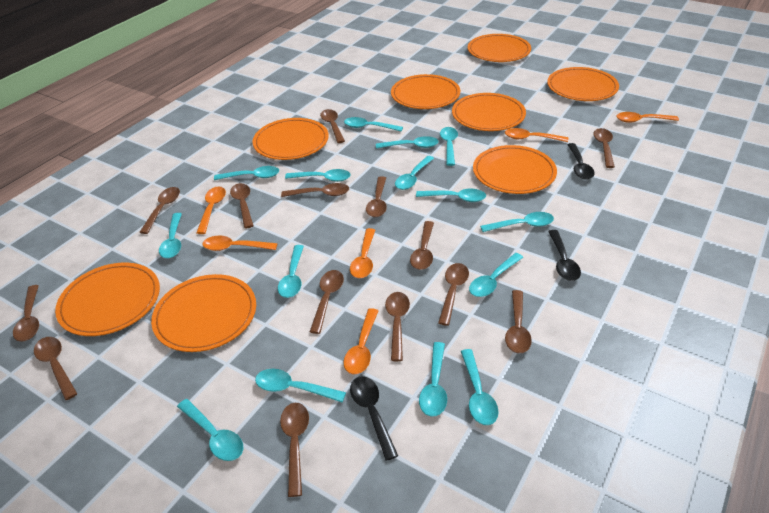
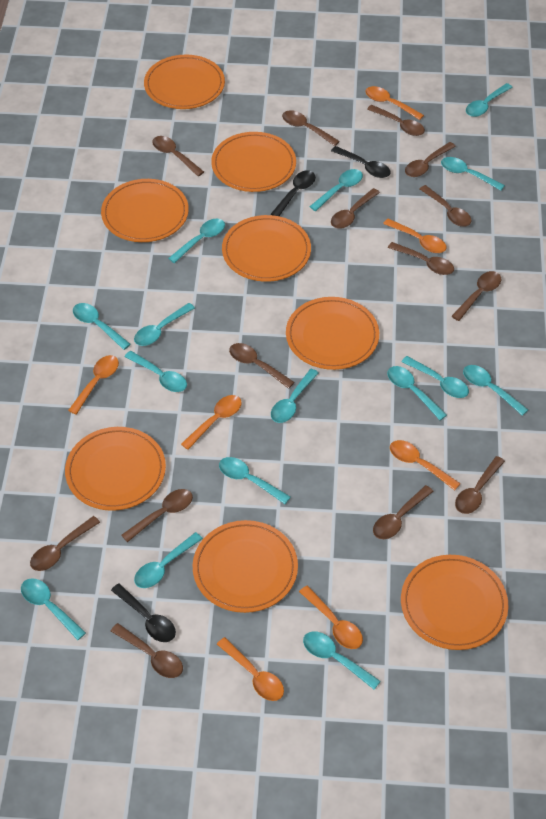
orange spoon: 6 -> 7

